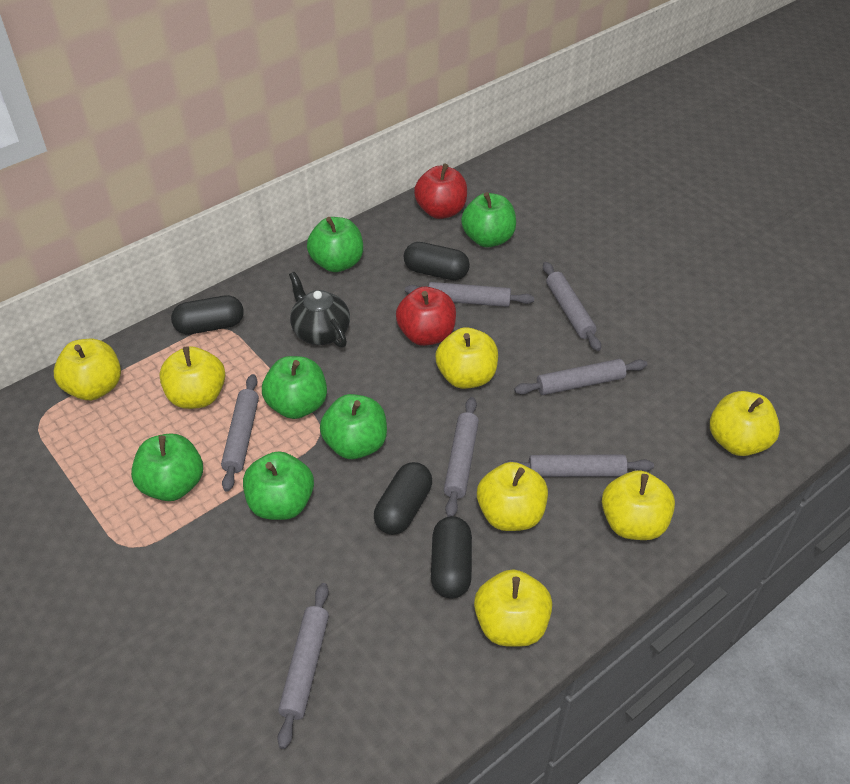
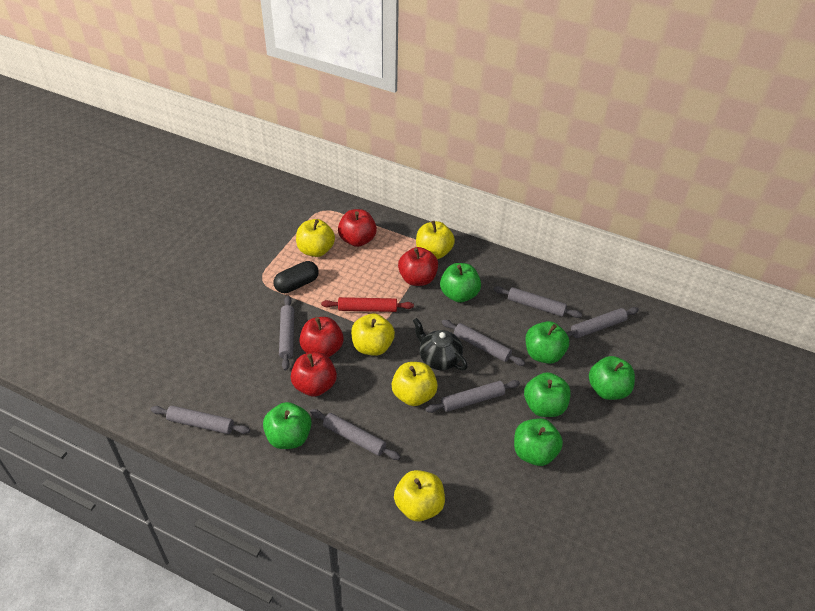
black capsule: 4 -> 1
red apple: 2 -> 4
red rolling pin: 0 -> 1
yellow apple: 7 -> 5

